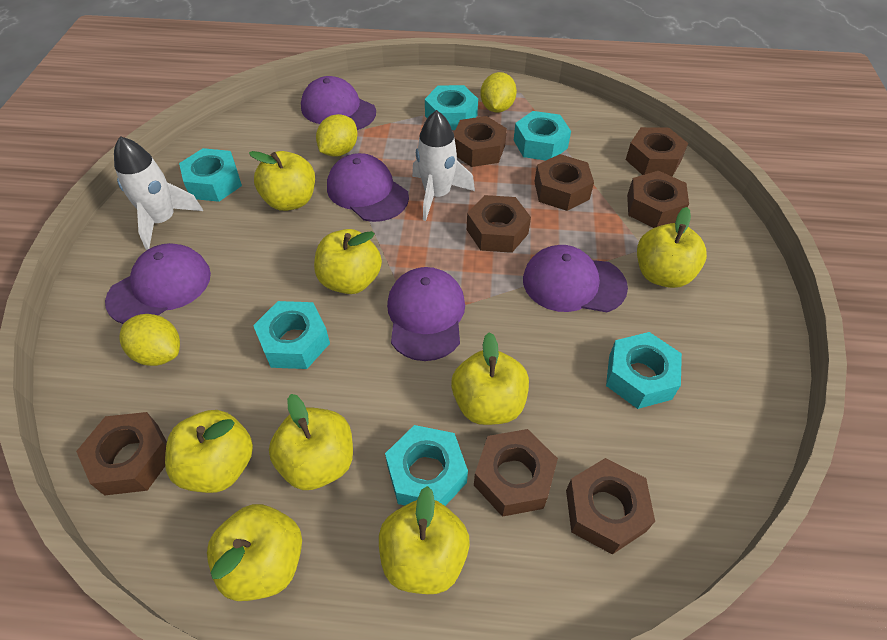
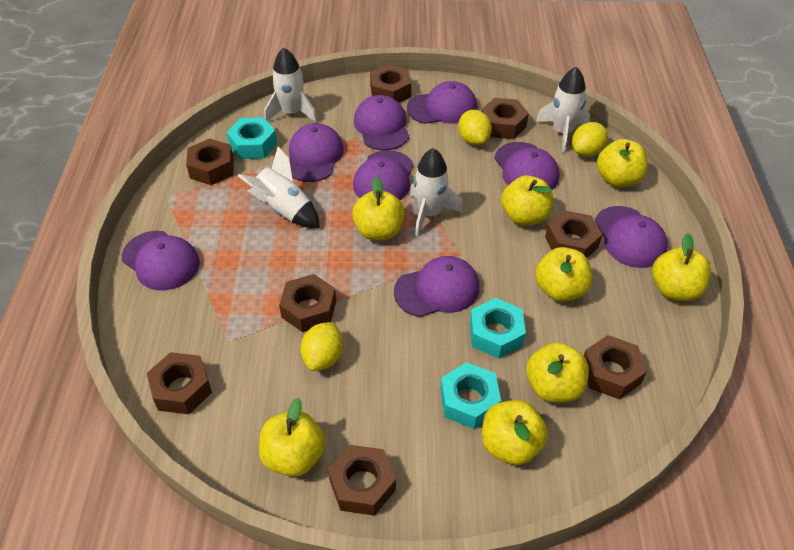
purple cap: 5 -> 8
turquoise nut: 6 -> 3
white rocket: 2 -> 4

